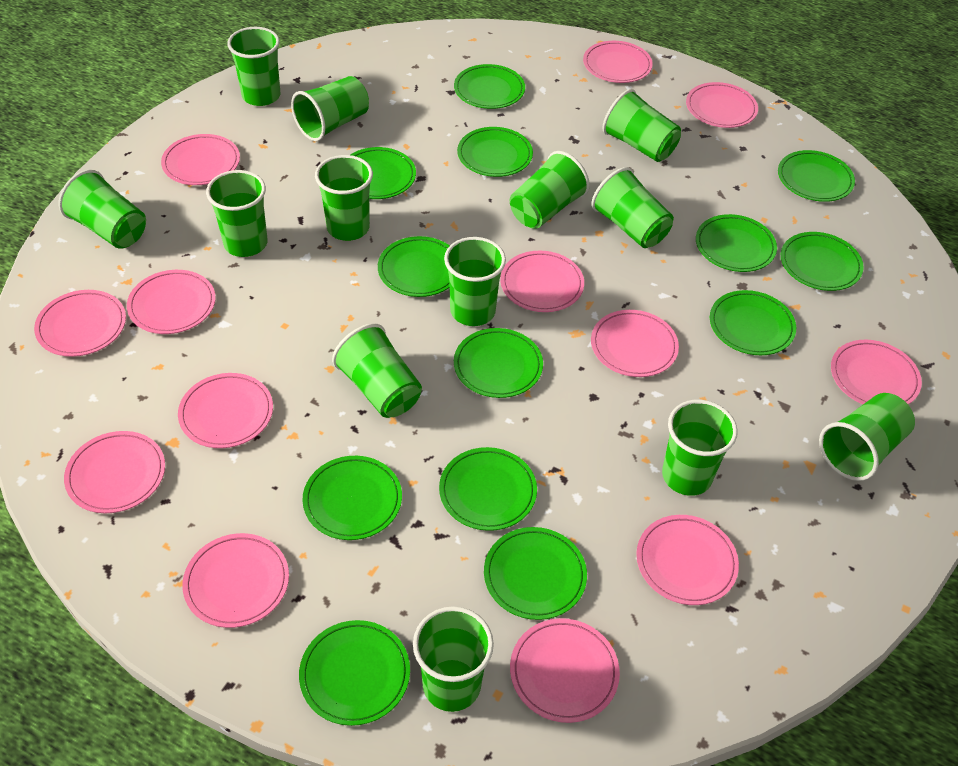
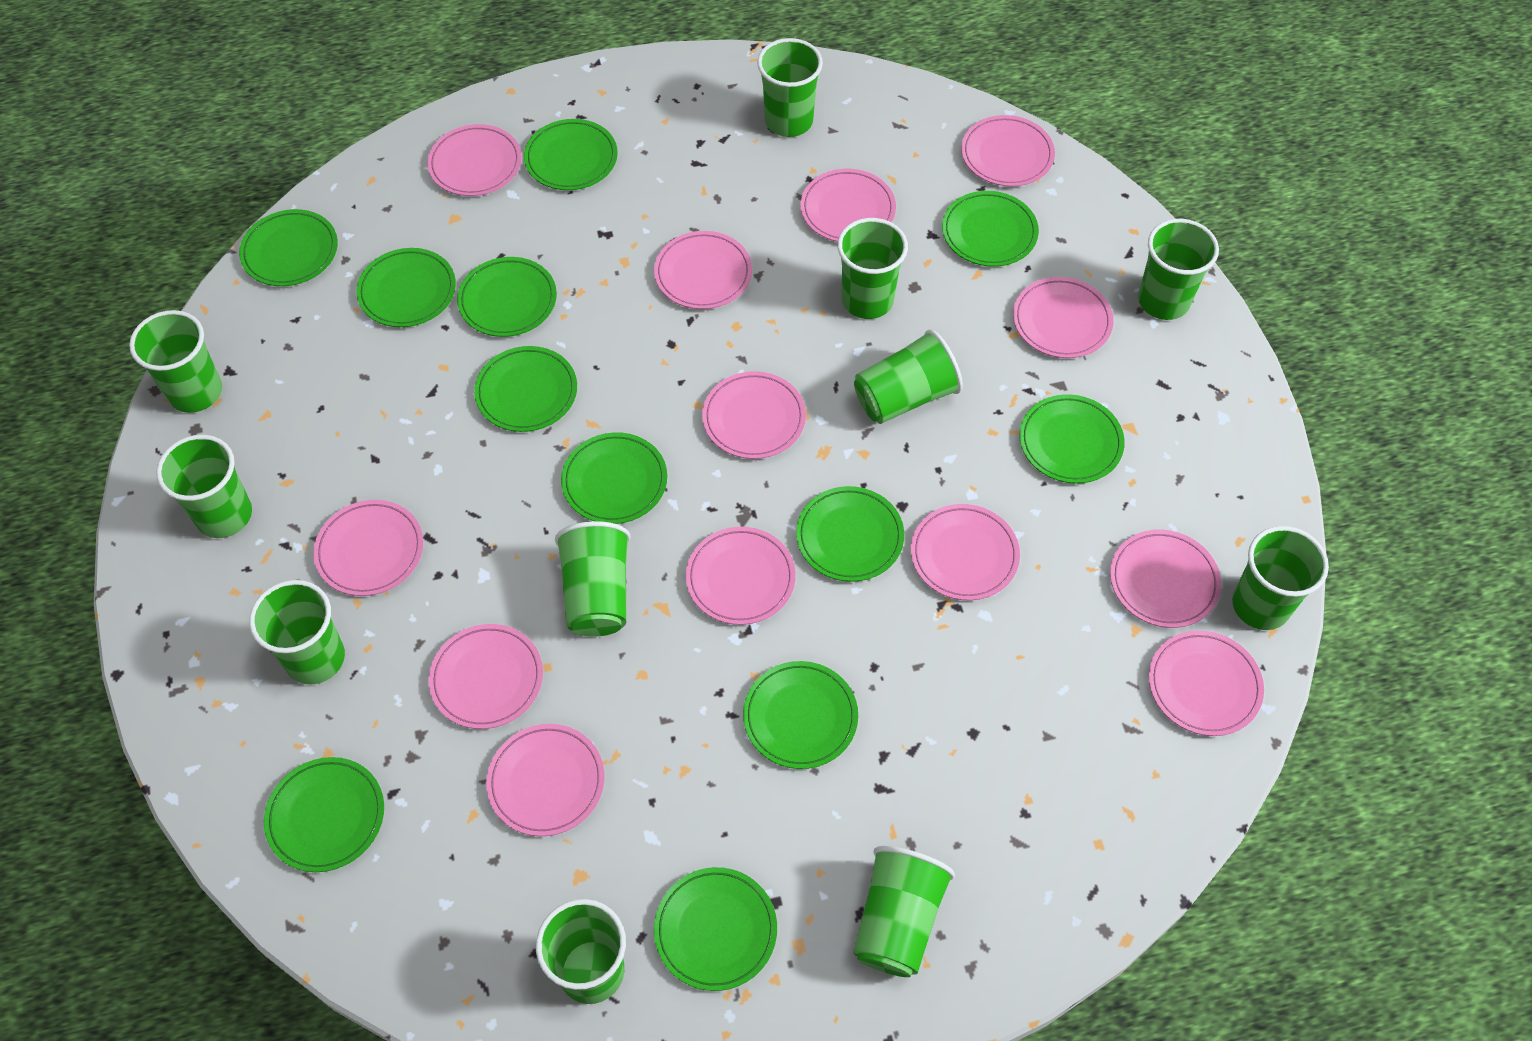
green cup: 13 -> 11
green plate: 13 -> 12

